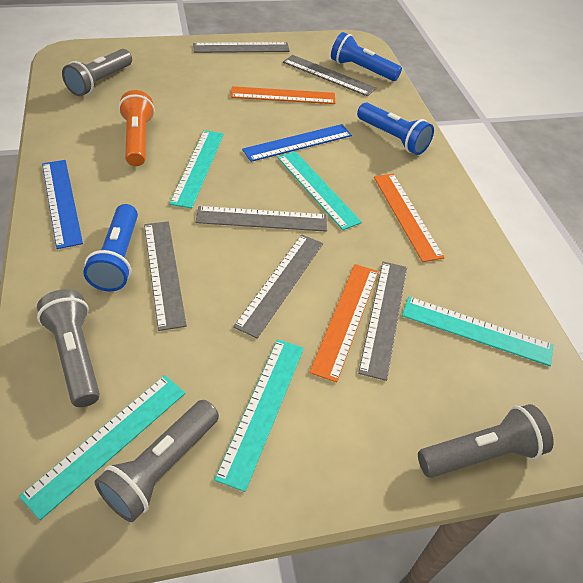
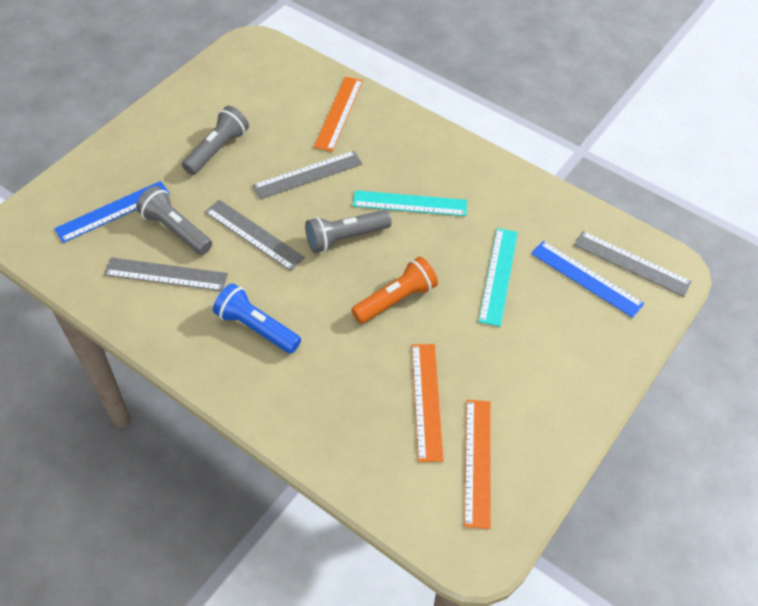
blue flashlight: 3 -> 1
grey flashlight: 4 -> 3
grey ruler: 6 -> 4
turquoise ruler: 5 -> 2

